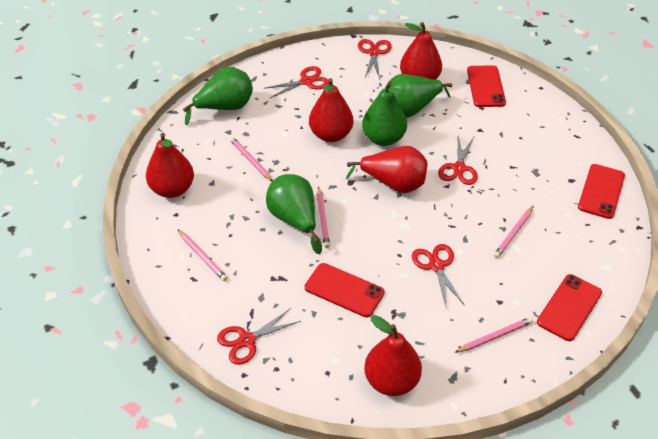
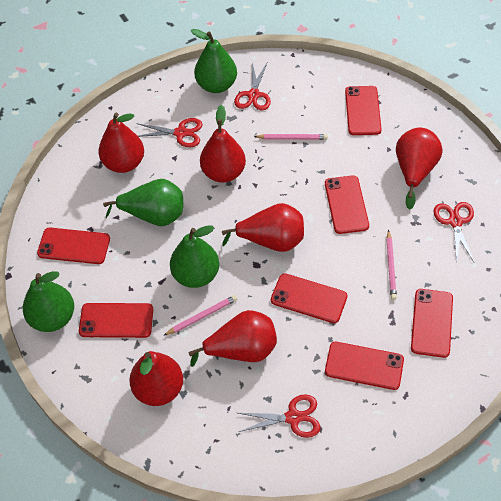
pink pencil: 5 -> 3
red pear: 5 -> 6
red phone: 4 -> 7
red scissors: 5 -> 4

